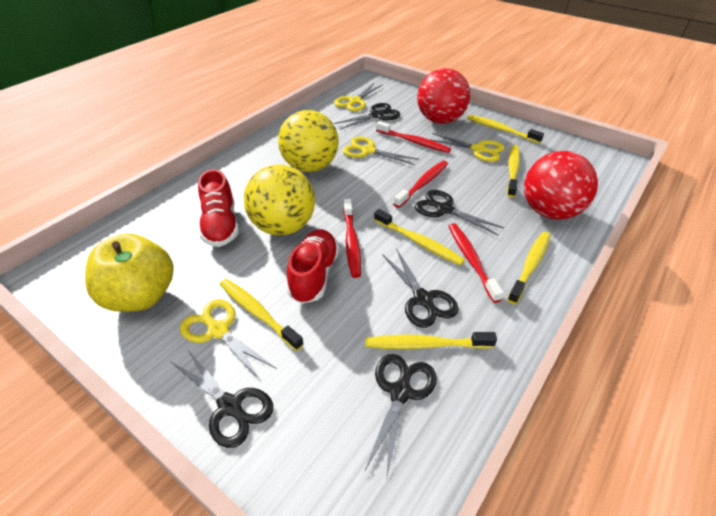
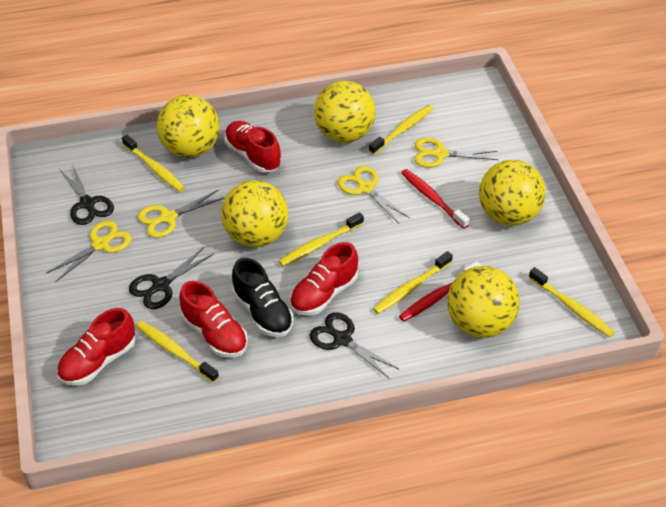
black scissors: 5 -> 3
black shoe: 0 -> 1
red ball: 2 -> 0
red shoe: 2 -> 4
red toothbrush: 4 -> 2
yellow apple: 1 -> 0
yellow ball: 2 -> 5

